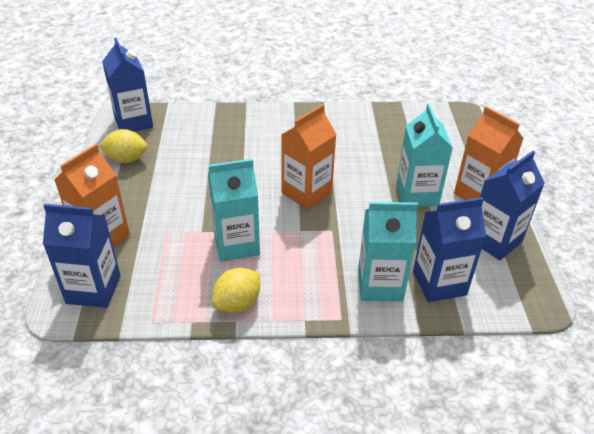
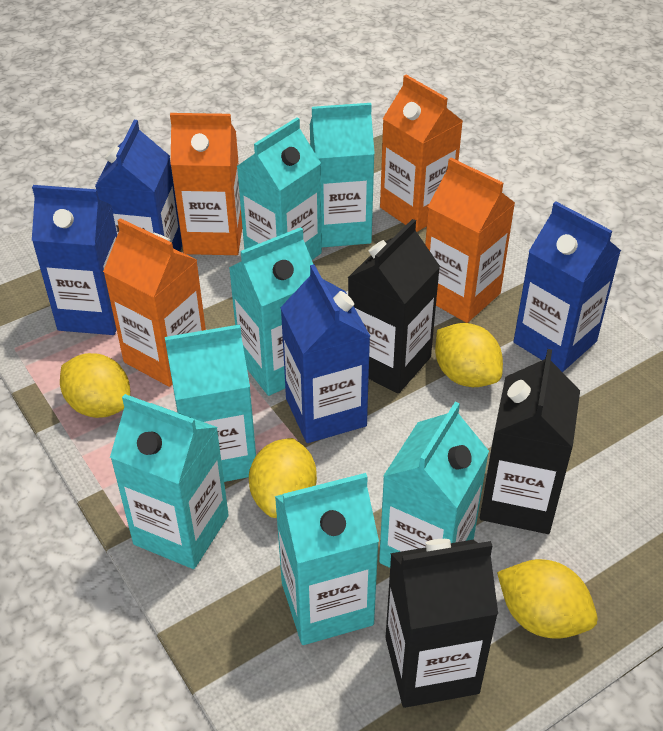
black carton: 0 -> 3
orange carton: 3 -> 4
turquoise carton: 3 -> 7
yellow lemon: 2 -> 4

